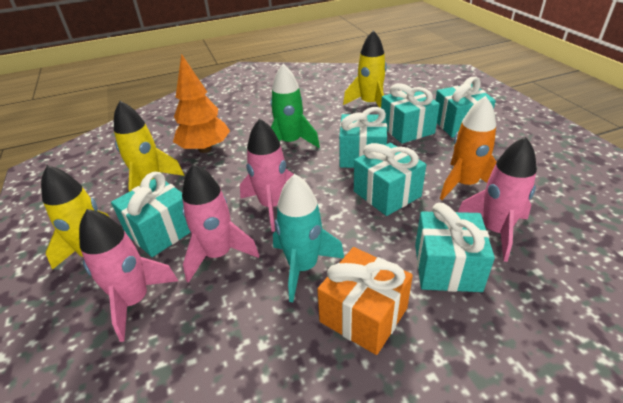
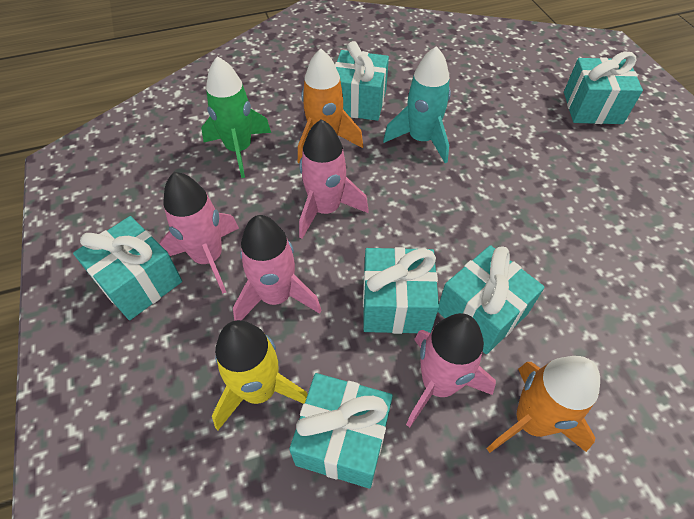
orange gift: 1 -> 0
orange rocket: 1 -> 2
orange tree: 1 -> 0
yellow rocket: 3 -> 1

